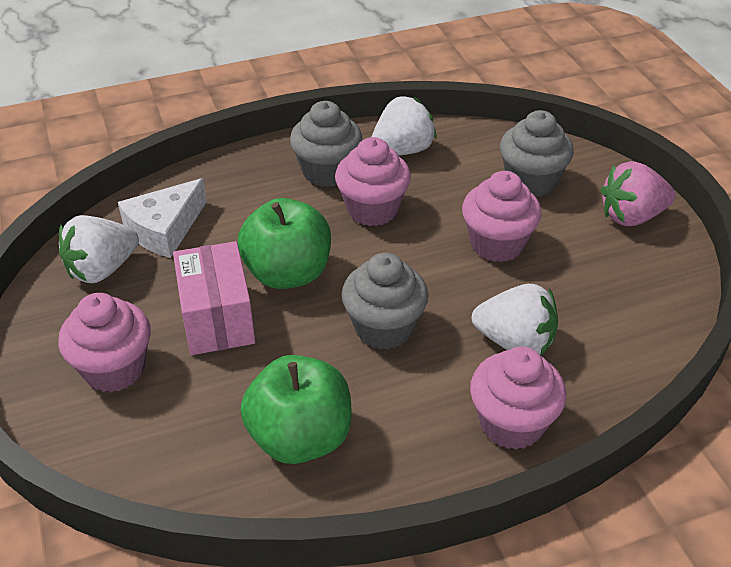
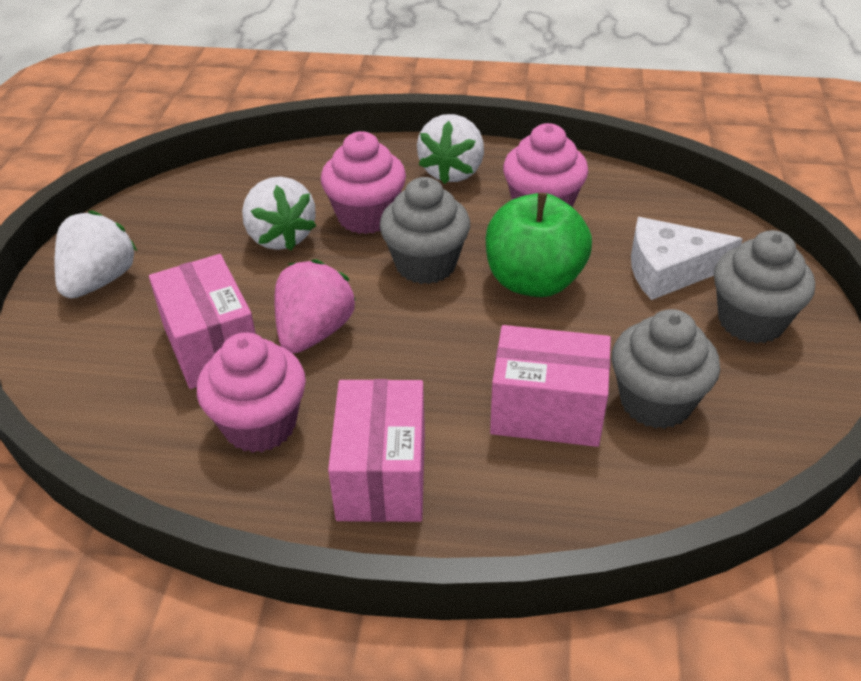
green apple: 2 -> 1
pink box: 1 -> 3
pink cupcake: 4 -> 3

